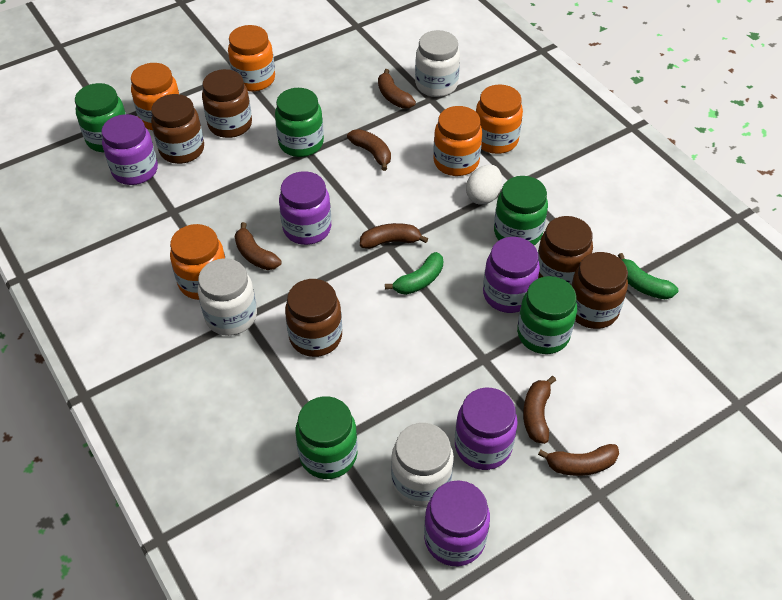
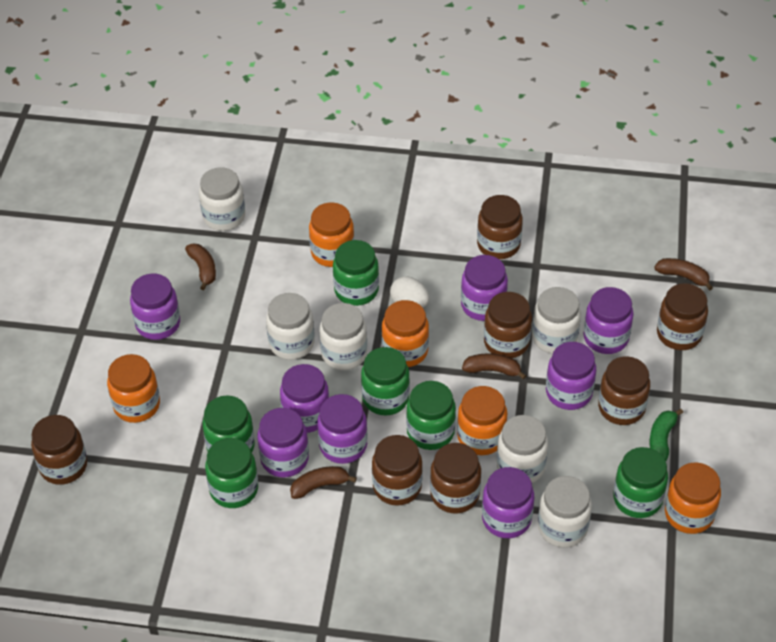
brown banana: 6 -> 4
brown jar: 5 -> 7
green banana: 2 -> 1
green jar: 5 -> 6
purple jar: 5 -> 8
white jar: 3 -> 6

